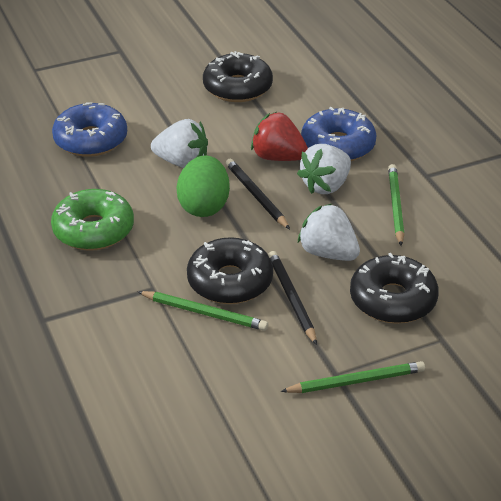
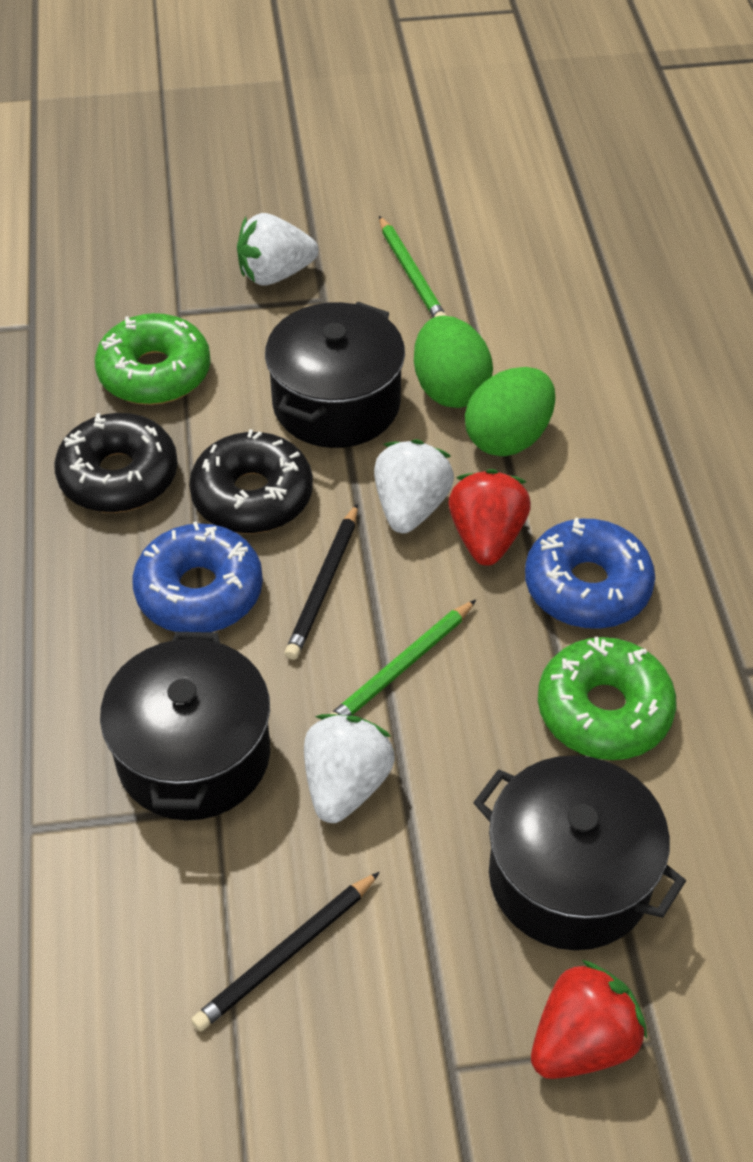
black donut: 3 -> 2
black pot: 0 -> 3
green donut: 1 -> 2
green egg: 1 -> 2
green pencil: 3 -> 2
red strawberry: 1 -> 2

